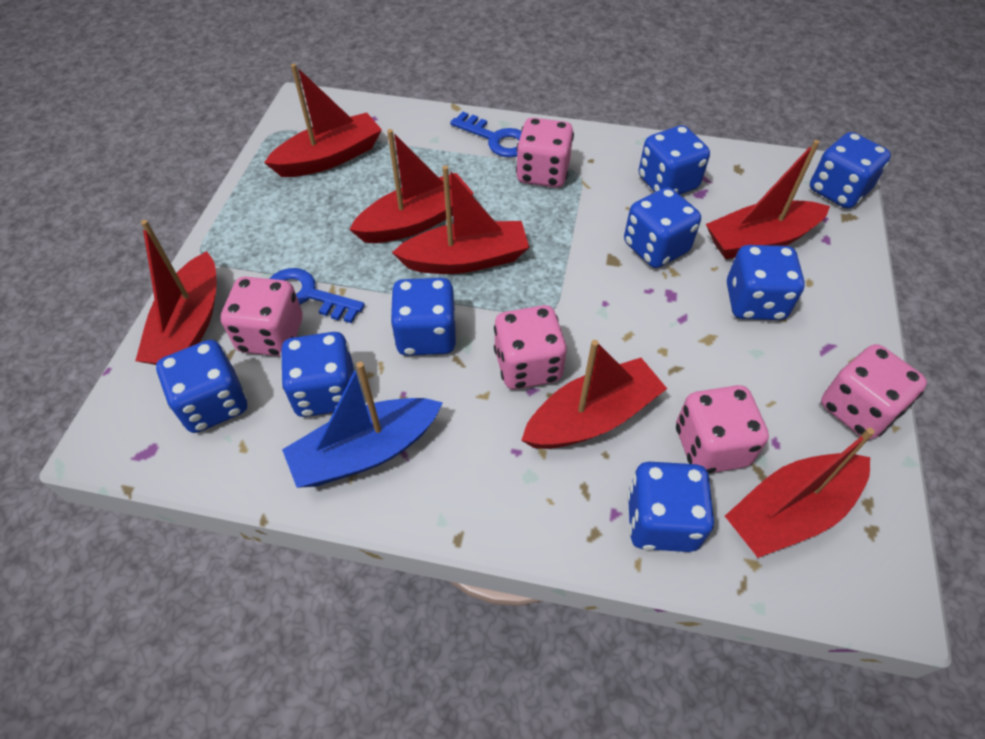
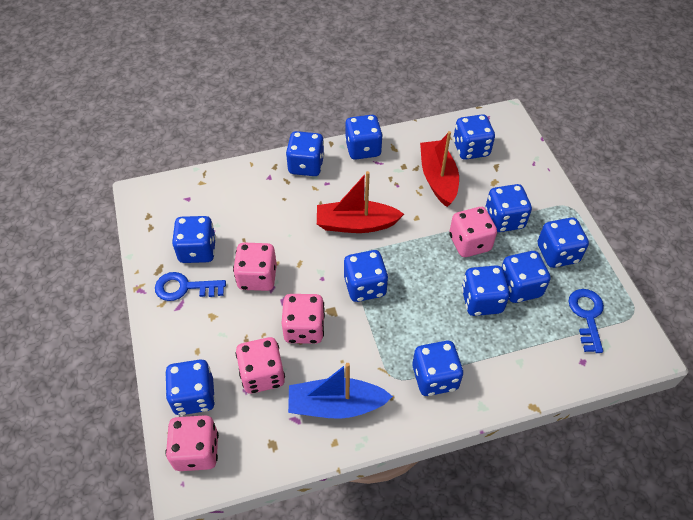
blue dice: 8 -> 11
red boat: 7 -> 2

